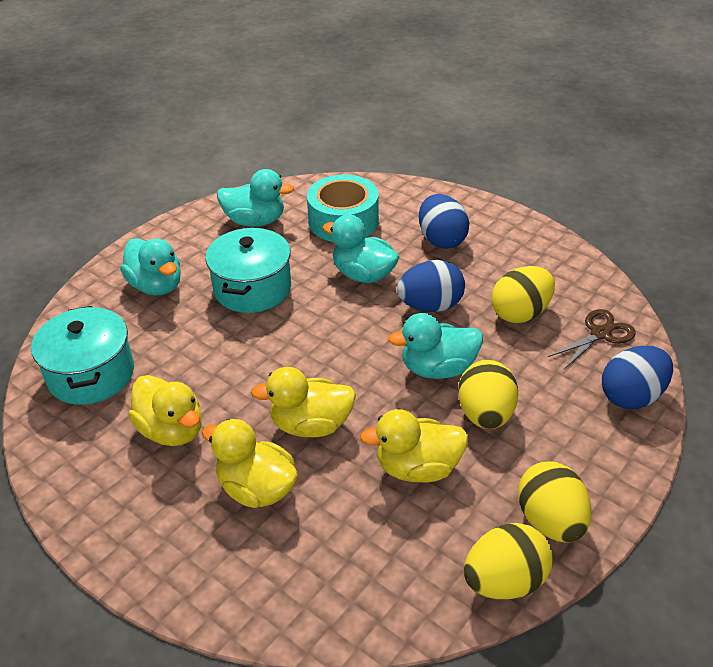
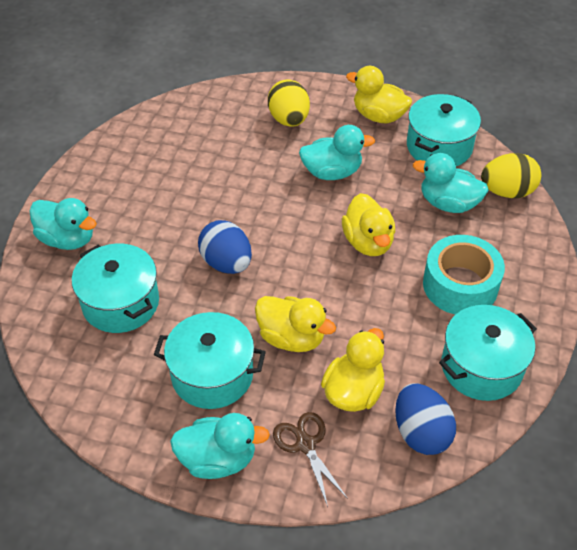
blue egg: 3 -> 2
turquoise pot: 2 -> 4
yellow egg: 4 -> 2

